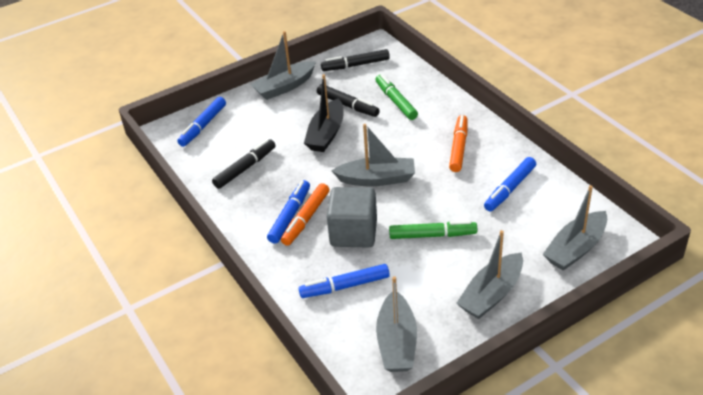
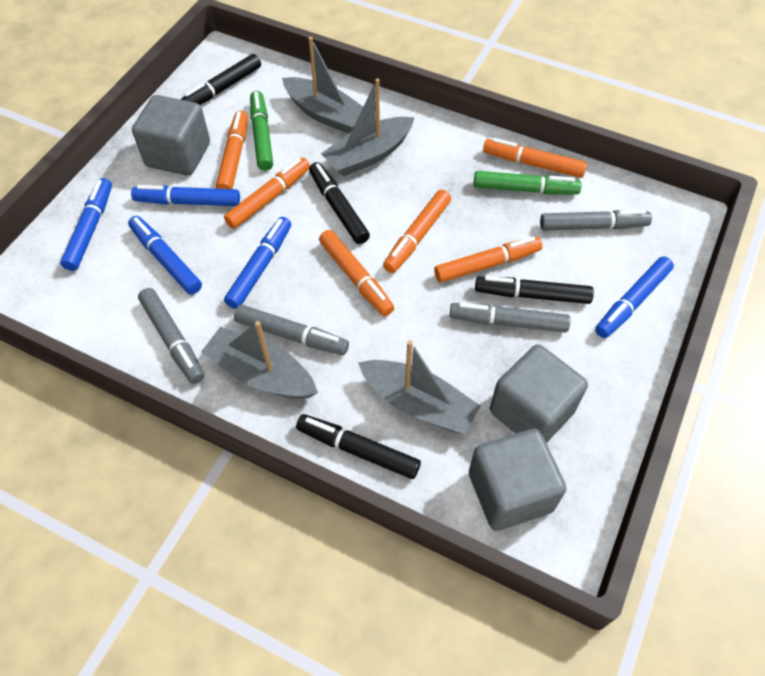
black boat: 1 -> 0
black marker: 3 -> 4
blue marker: 4 -> 5
grey boat: 5 -> 4
grey cube: 1 -> 3
grey marker: 0 -> 4
orange marker: 2 -> 6

